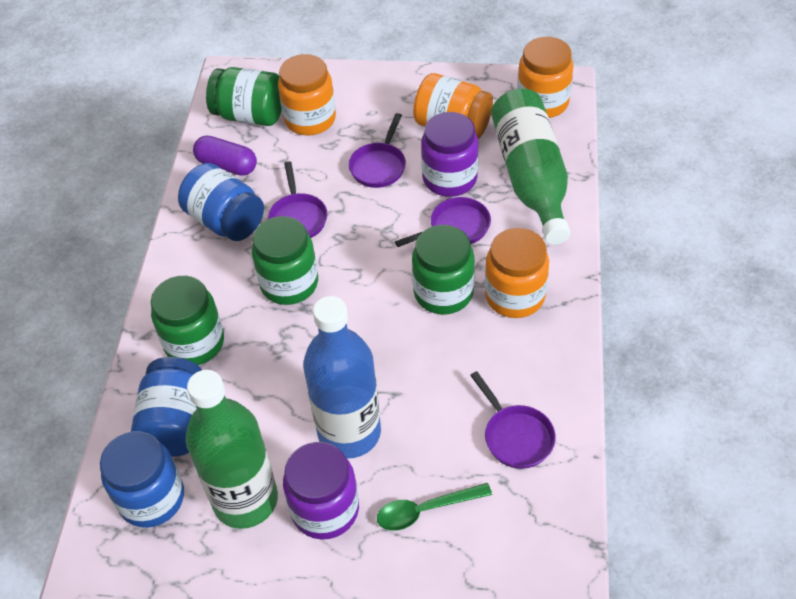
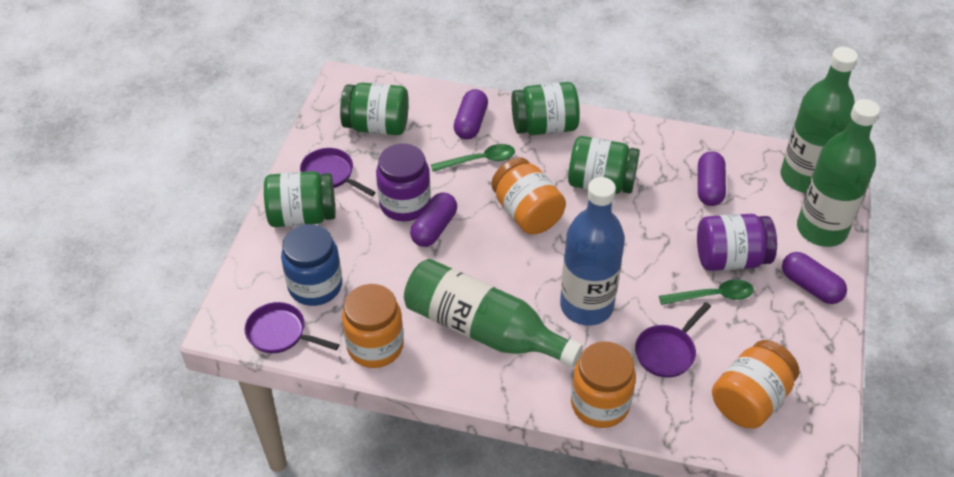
blue jar: 3 -> 1
green bottle: 2 -> 3
green spoon: 1 -> 2
purple capsule: 1 -> 4
purple pan: 4 -> 3

